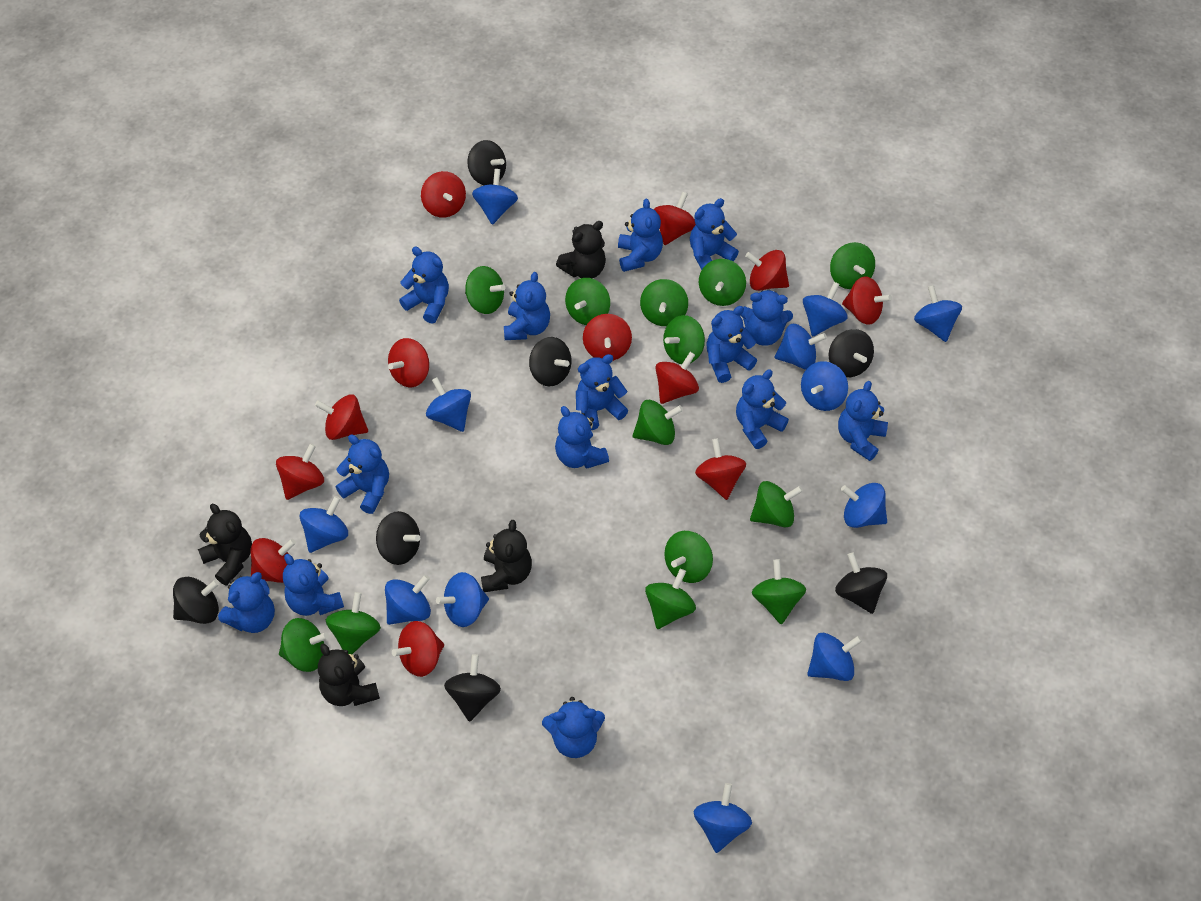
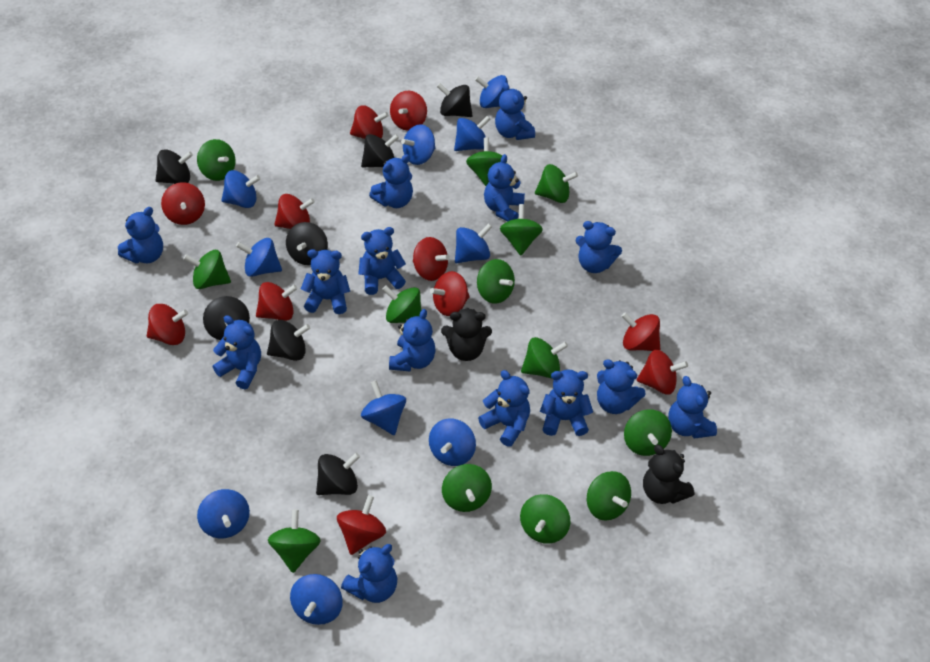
black teddy bear: 4 -> 2
blue spinning top: 12 -> 10
red spinning top: 12 -> 11

